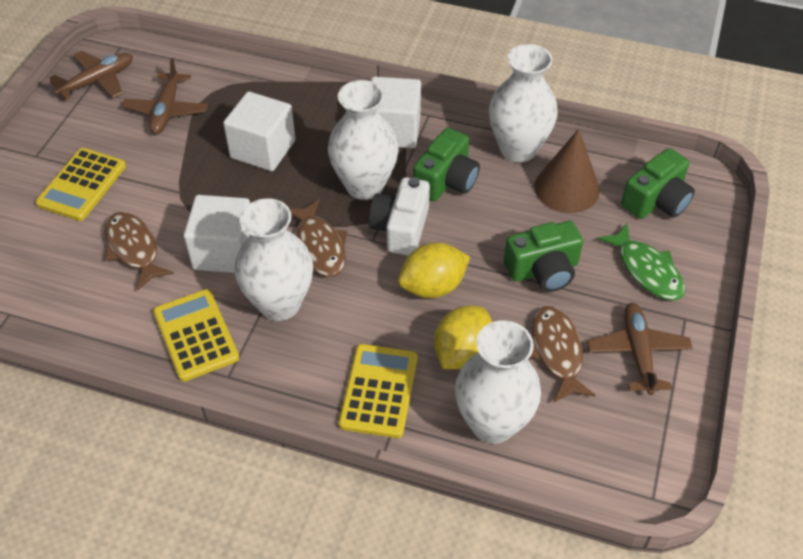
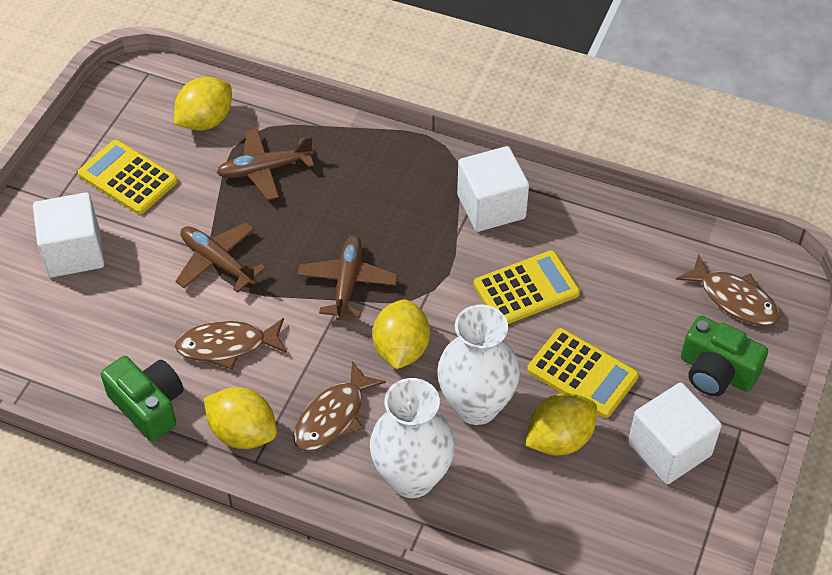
brown cone: 1 -> 0
green camera: 3 -> 2
green fish: 1 -> 0
white camera: 1 -> 0
white vase: 4 -> 2
yellow lemon: 2 -> 4

